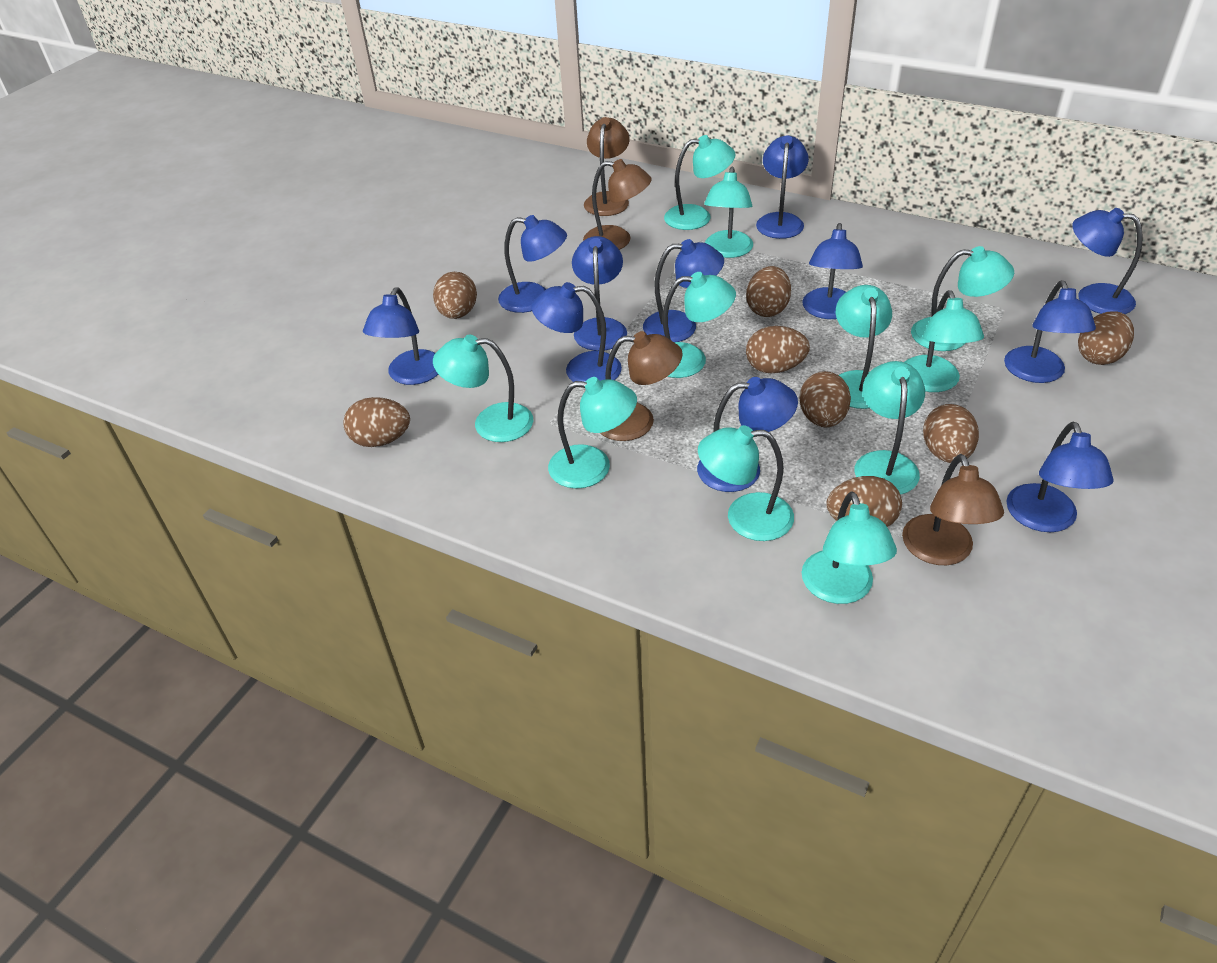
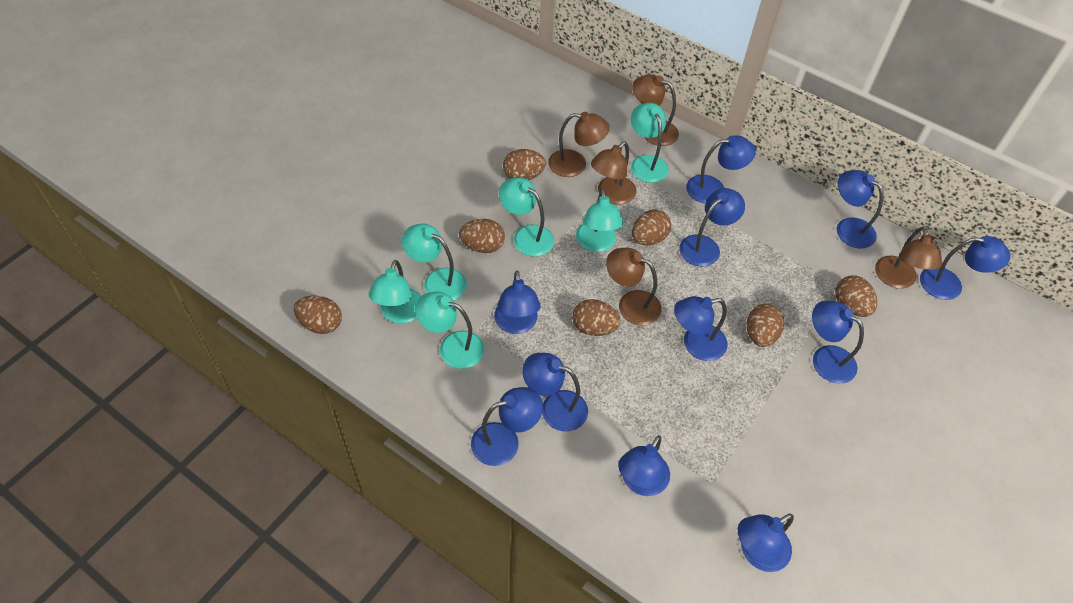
brown egg: 8 -> 7
brown lamp: 4 -> 5
turquoise lamp: 11 -> 6

